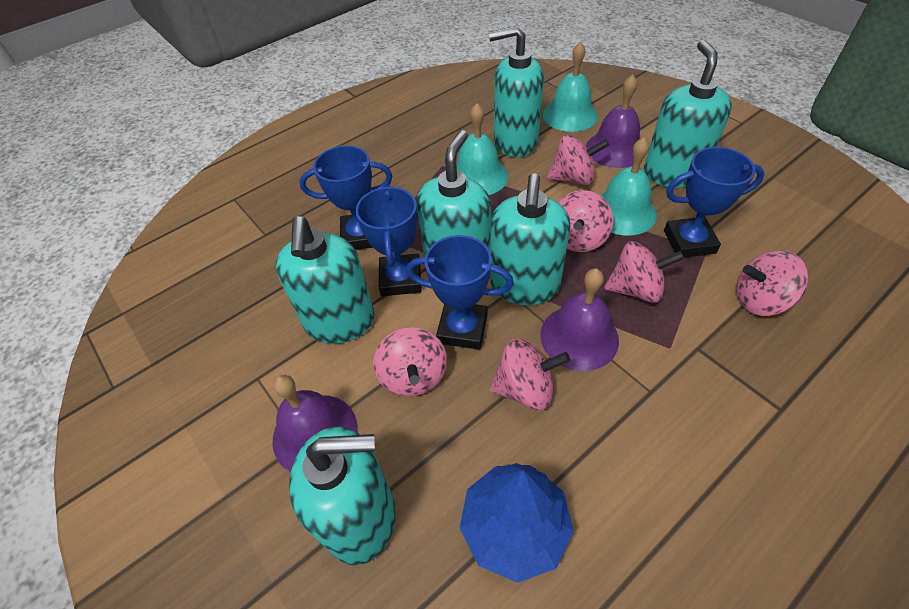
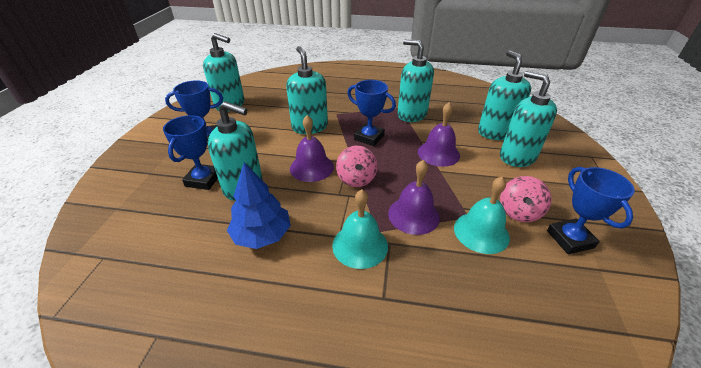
pink spinning top: 6 -> 2
turquoise bell: 3 -> 2

